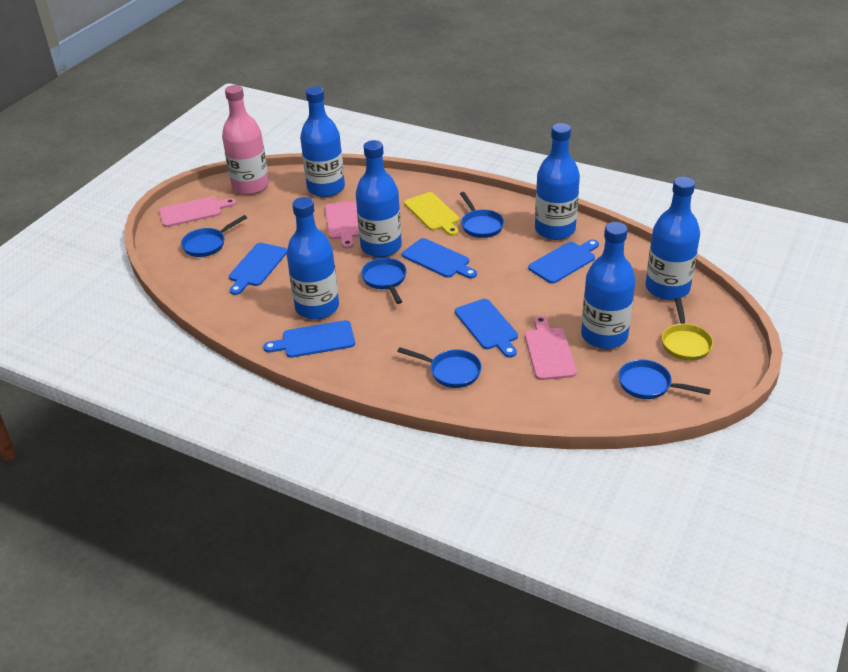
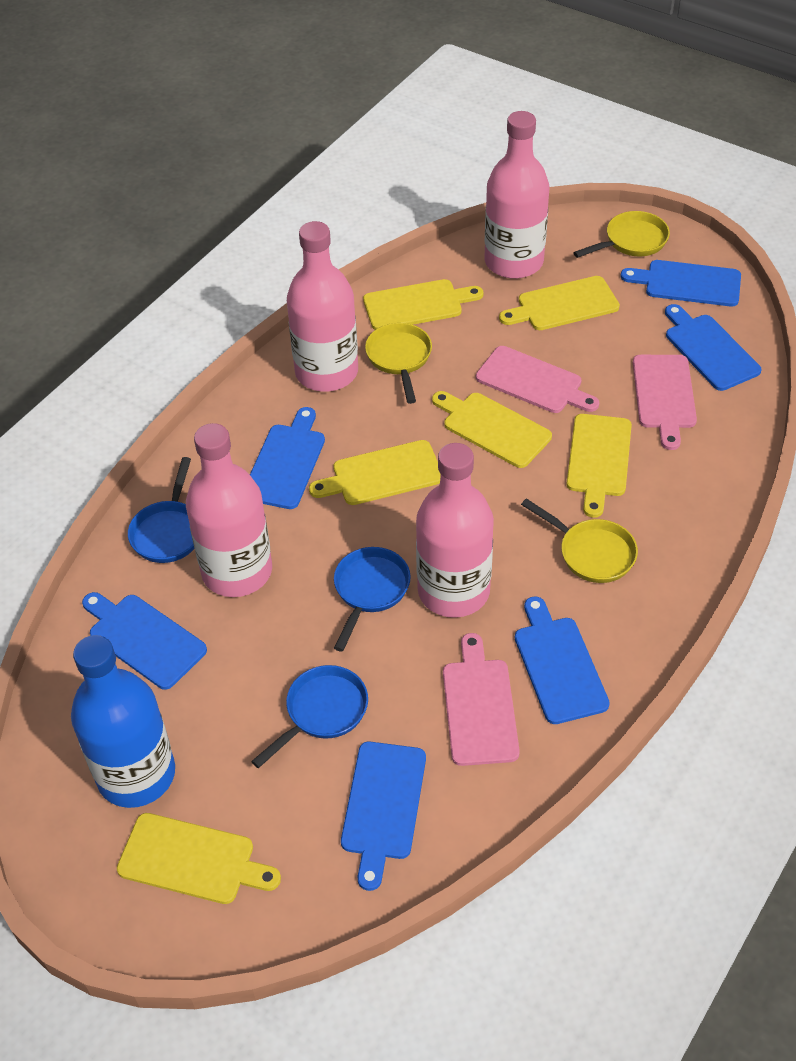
blue bottle: 6 -> 1
blue cutting board: 5 -> 6
blue pan: 5 -> 3
pink bottle: 1 -> 4
yellow cutting board: 1 -> 6
yellow pan: 1 -> 3

